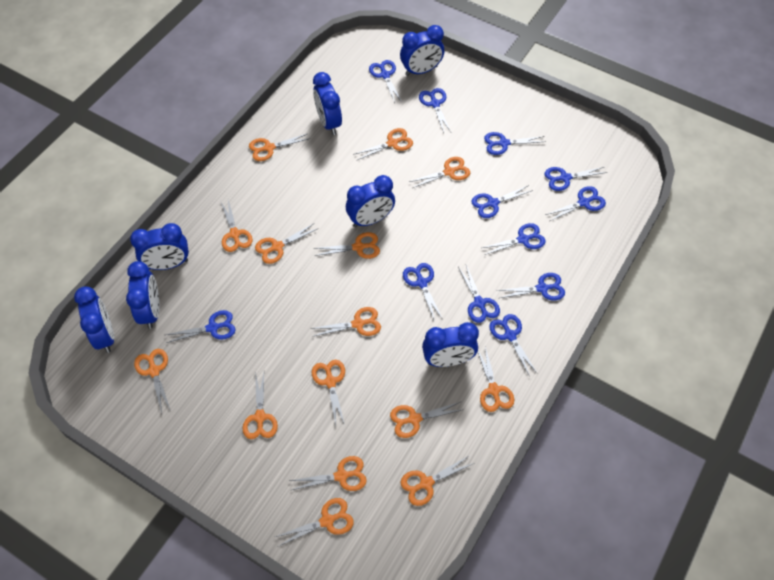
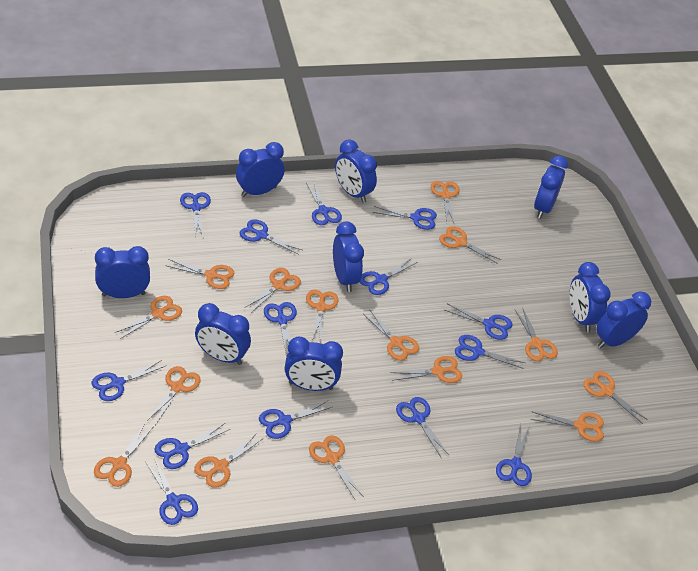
blue clock: 7 -> 9
blue scissors: 12 -> 14

